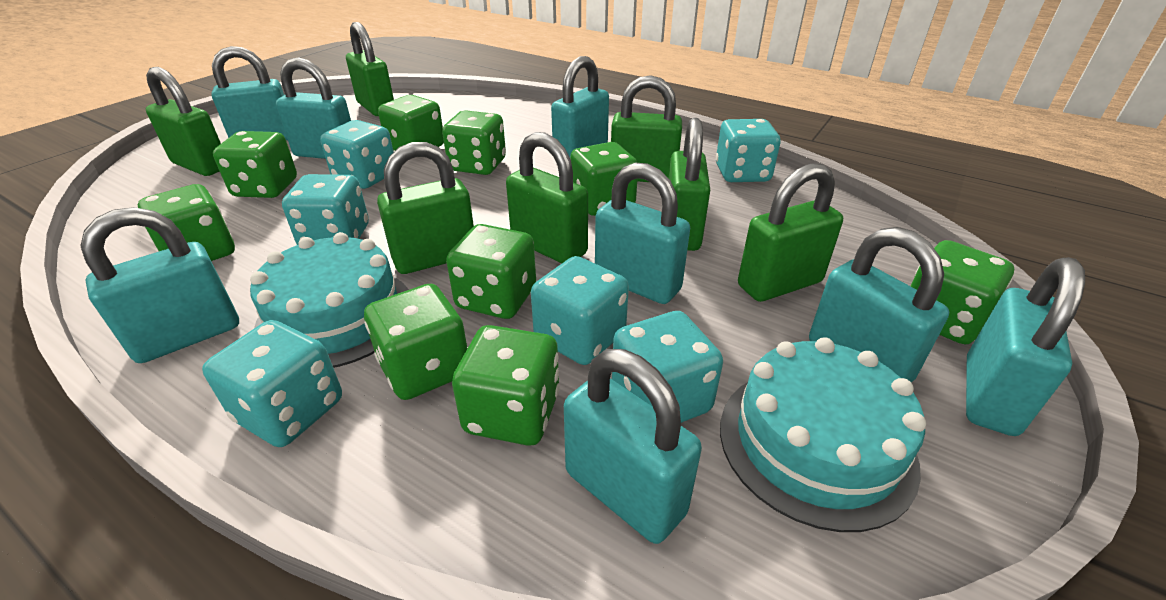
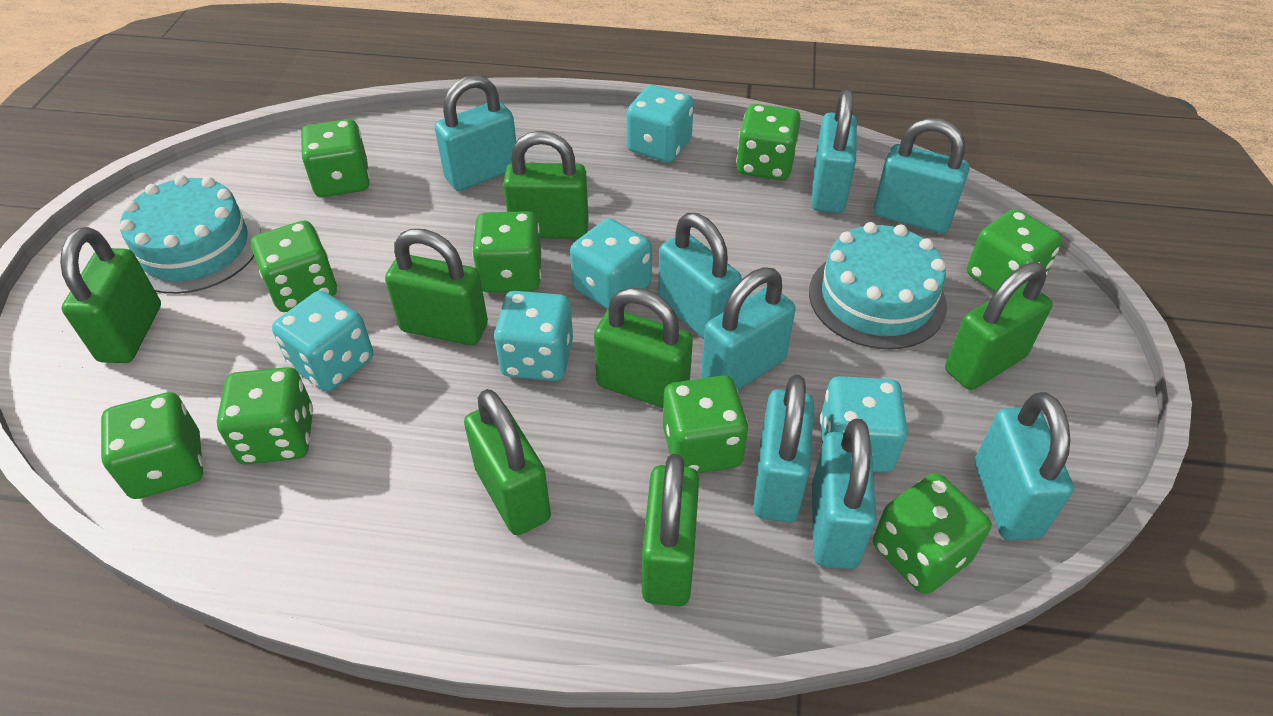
turquoise dice: 6 -> 5

